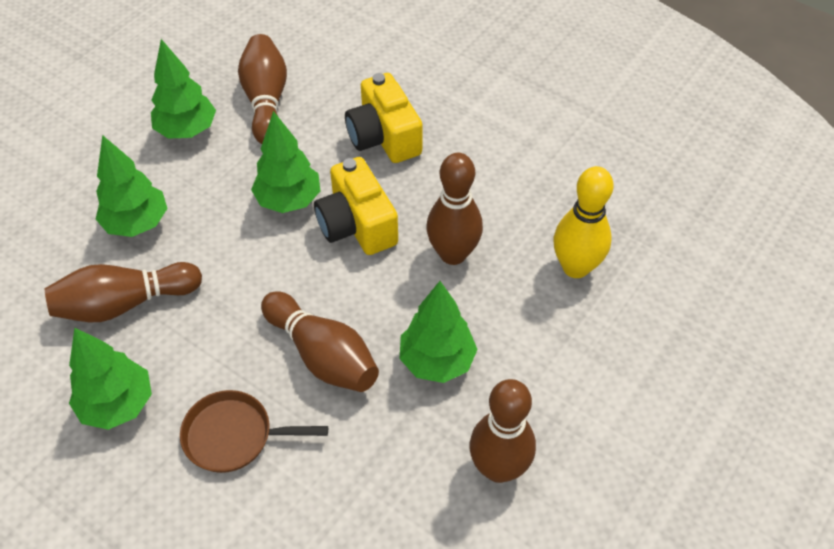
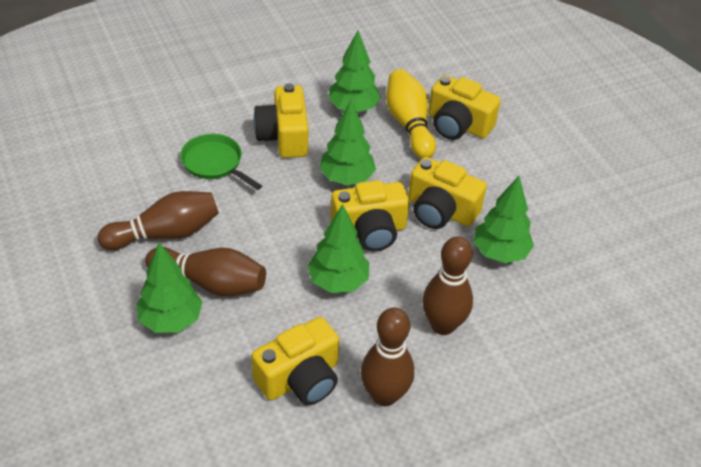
brown bowling pin: 5 -> 4
brown pan: 1 -> 0
green pan: 0 -> 1
yellow camera: 2 -> 5

